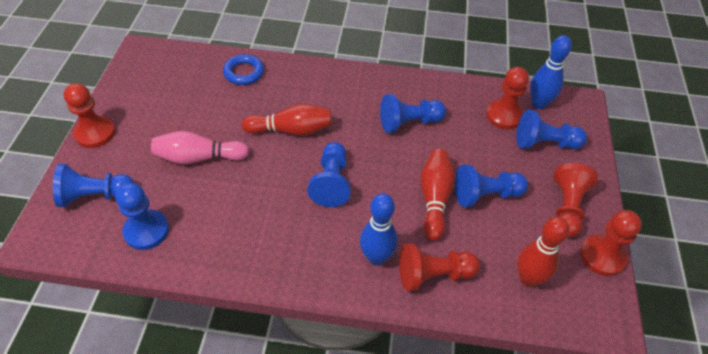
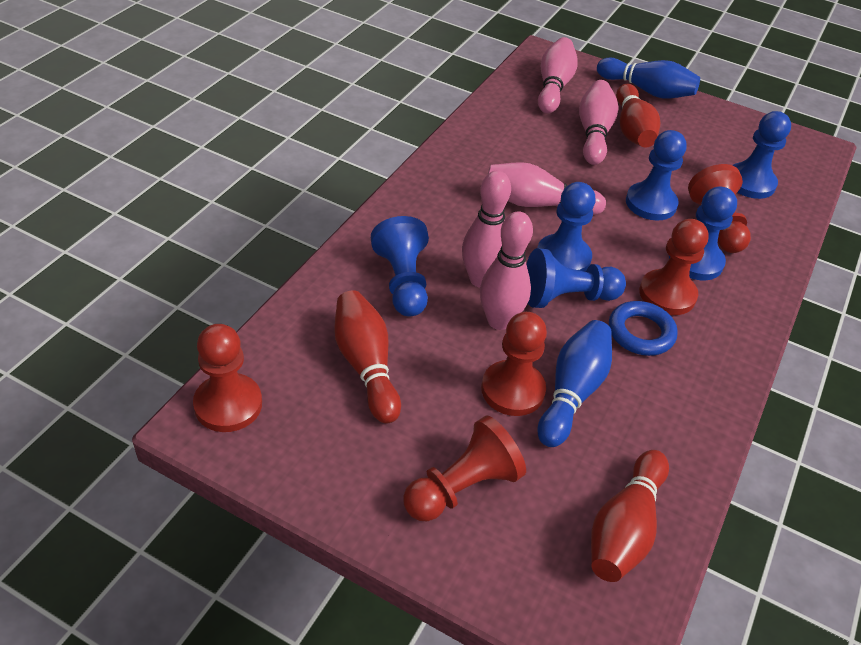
pink bowling pin: 1 -> 5

